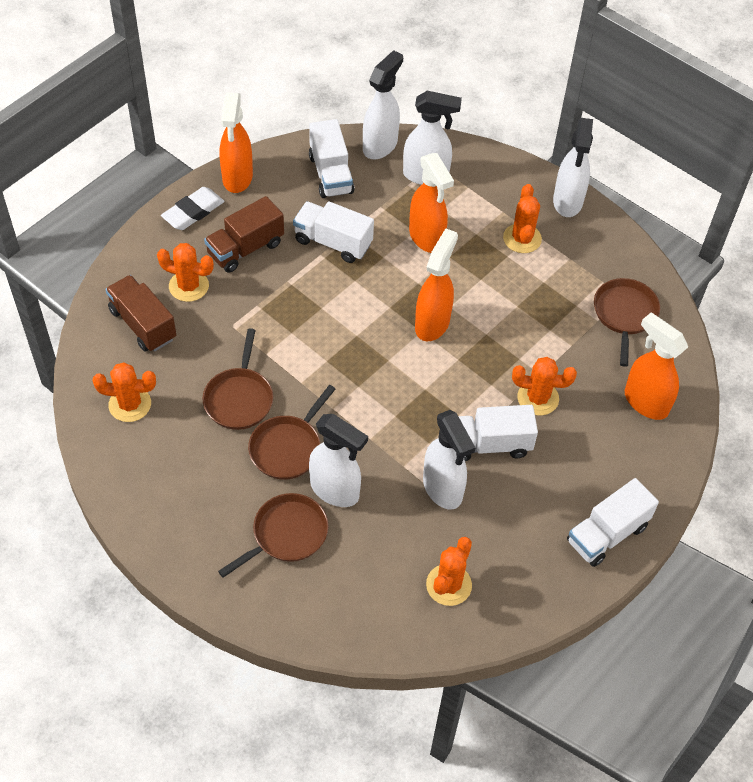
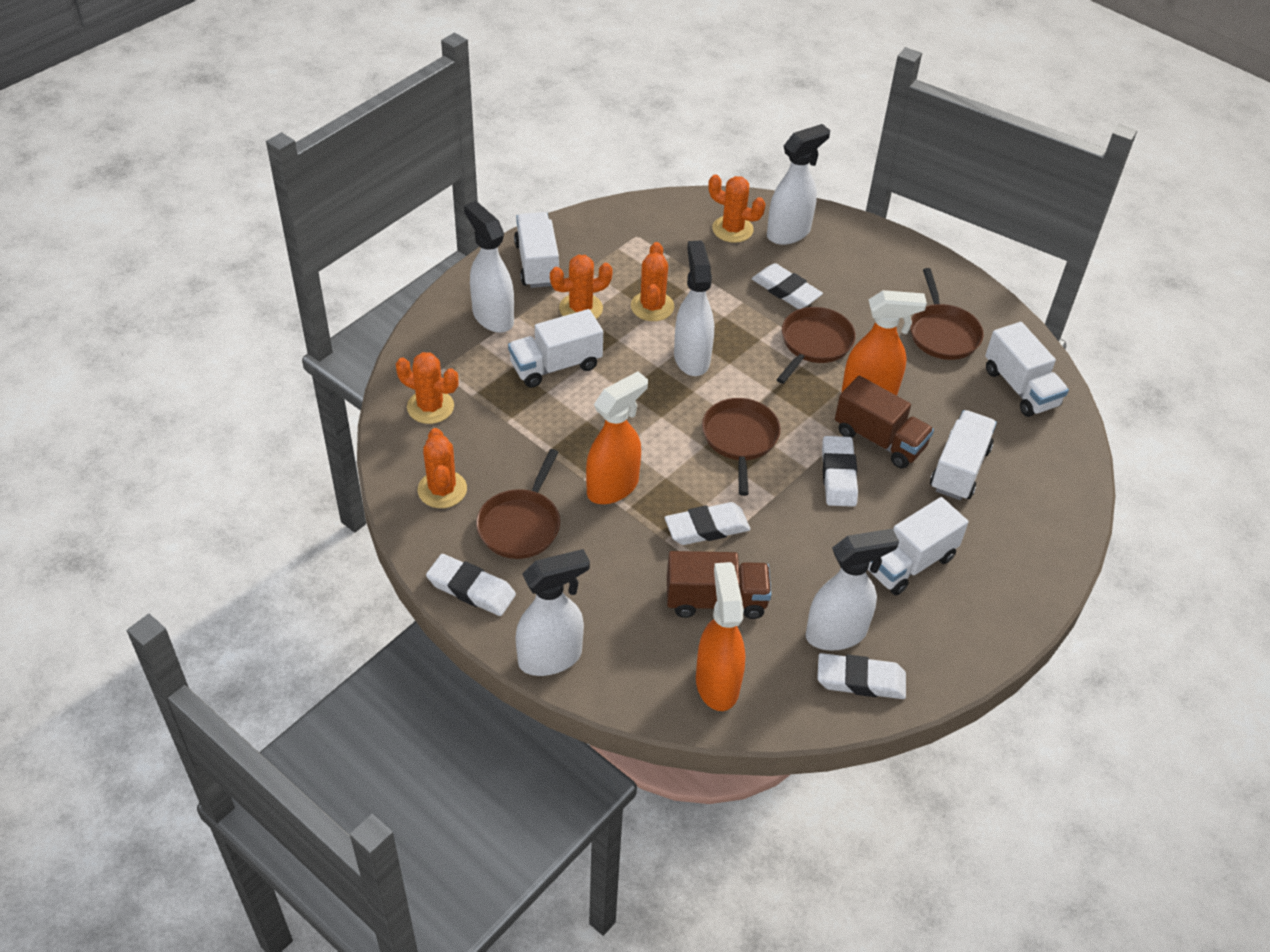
orange spray bottle: 4 -> 3
white eraser: 1 -> 5
white truck: 4 -> 5

